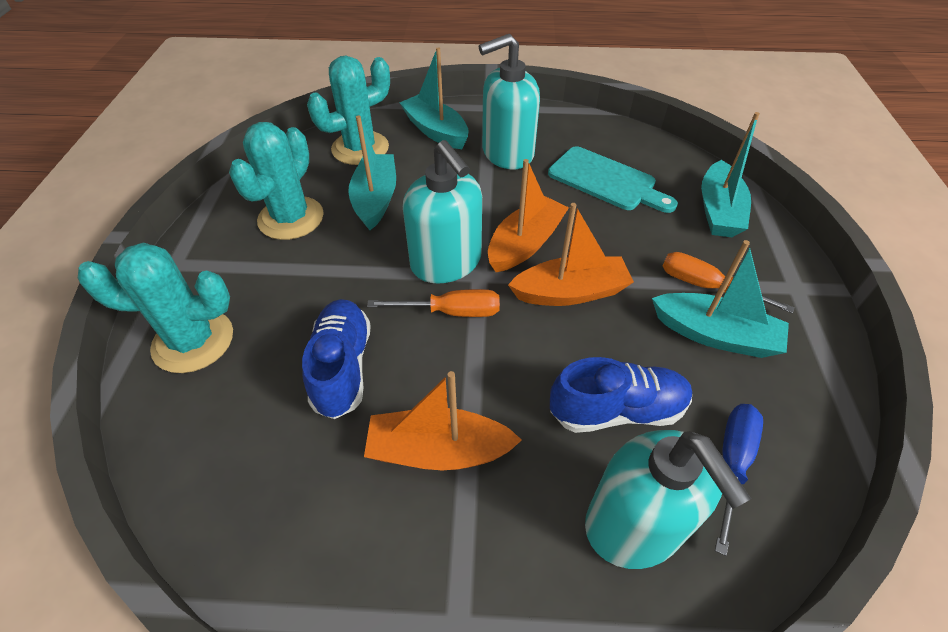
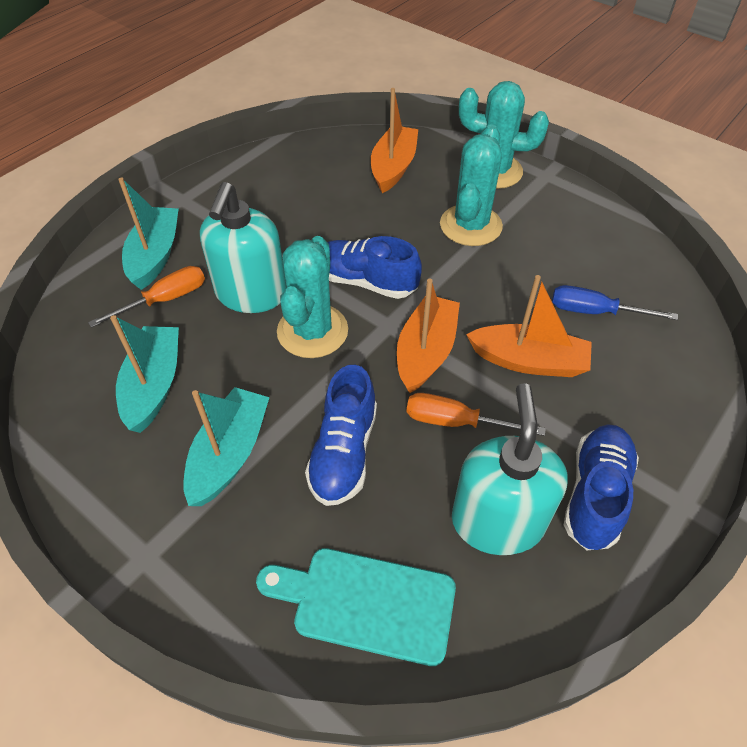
blue shoe: 2 -> 3
turquoise boat: 4 -> 3
turquoise soap dispenser: 3 -> 2

